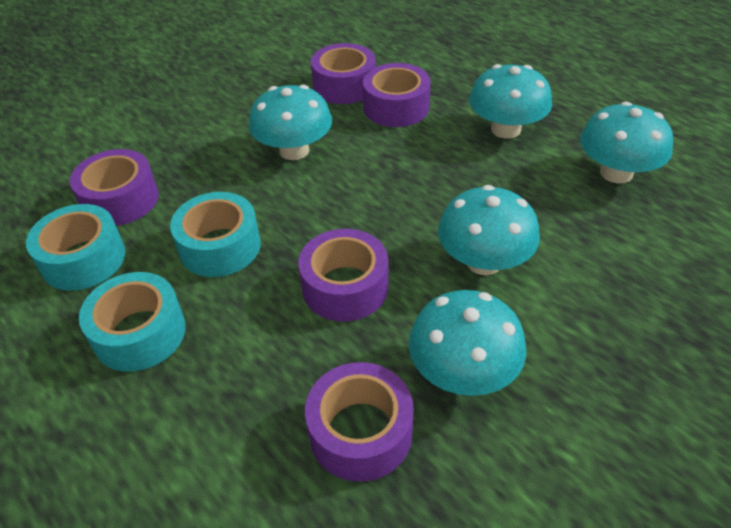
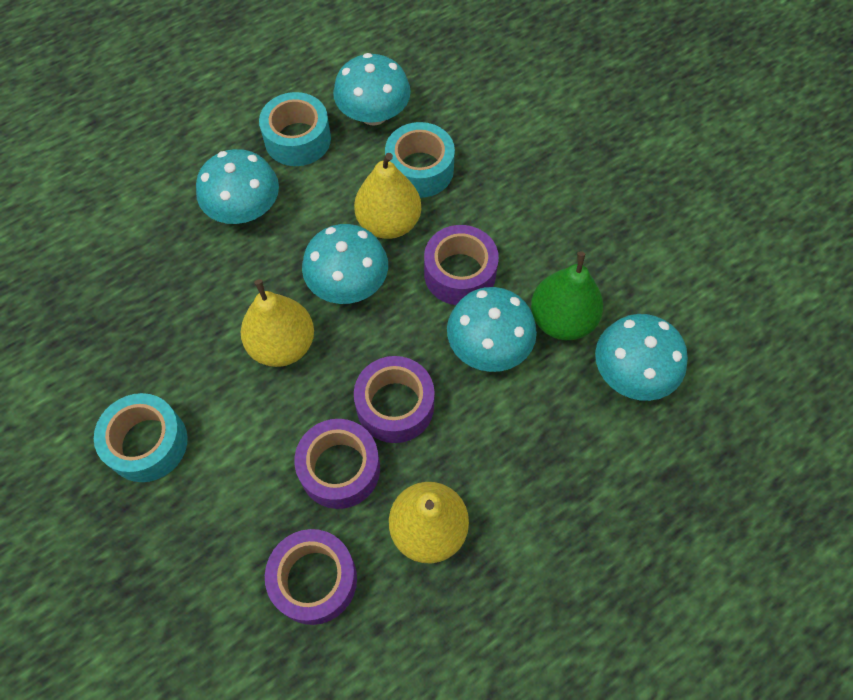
green pear: 0 -> 1
purple tape: 5 -> 4
yellow pear: 0 -> 3

